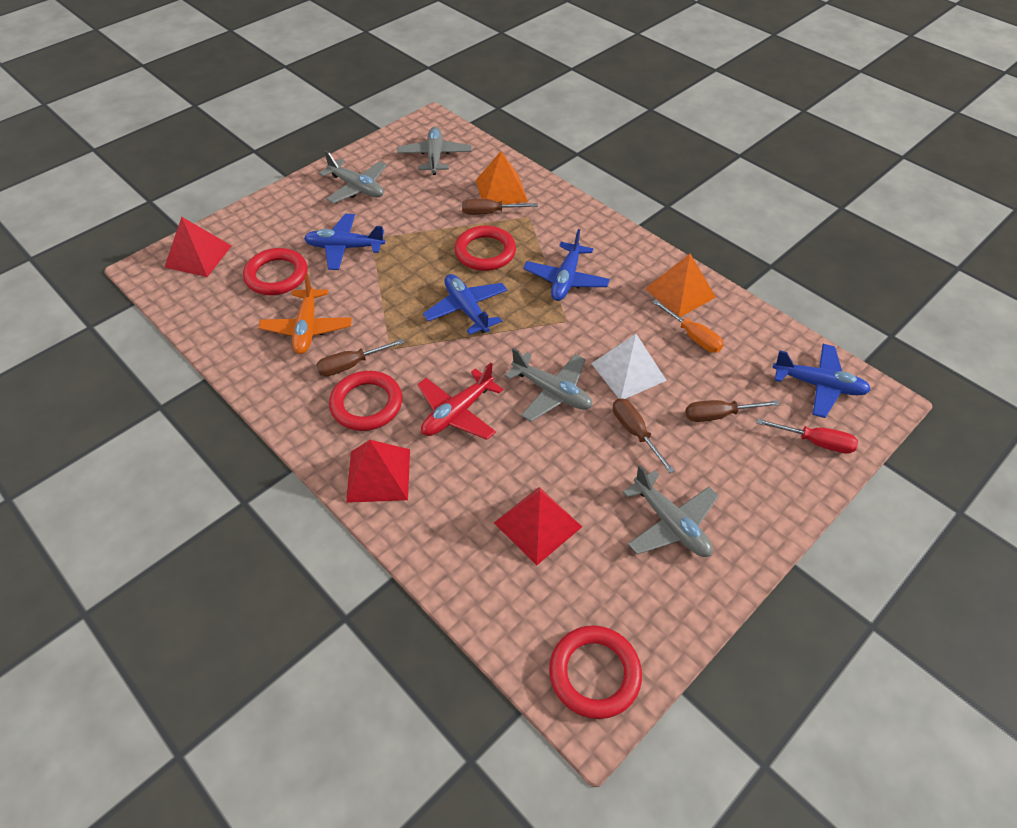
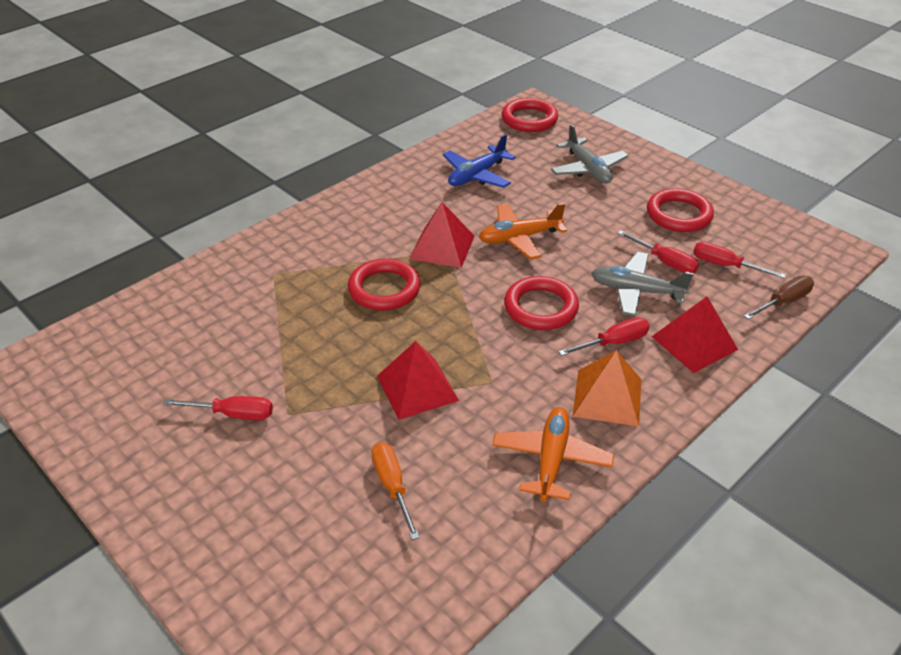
blue plane: 4 -> 1
brown screwdriver: 4 -> 1
grey plane: 4 -> 2
orange plane: 1 -> 2
orange pyramid: 2 -> 1
red plane: 1 -> 0
red screwdriver: 1 -> 4
white pyramid: 1 -> 0

